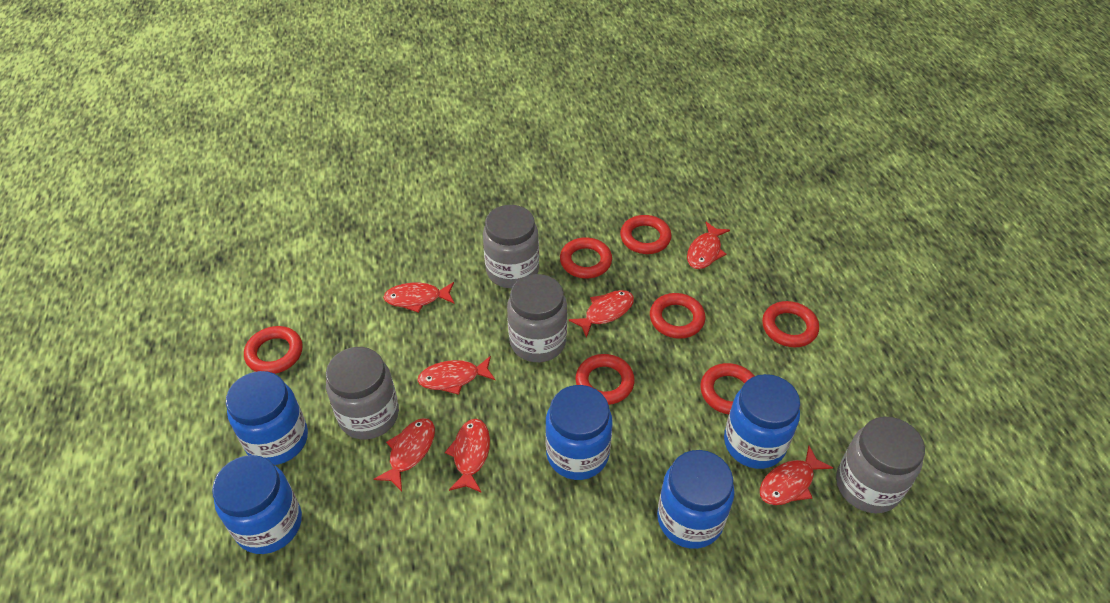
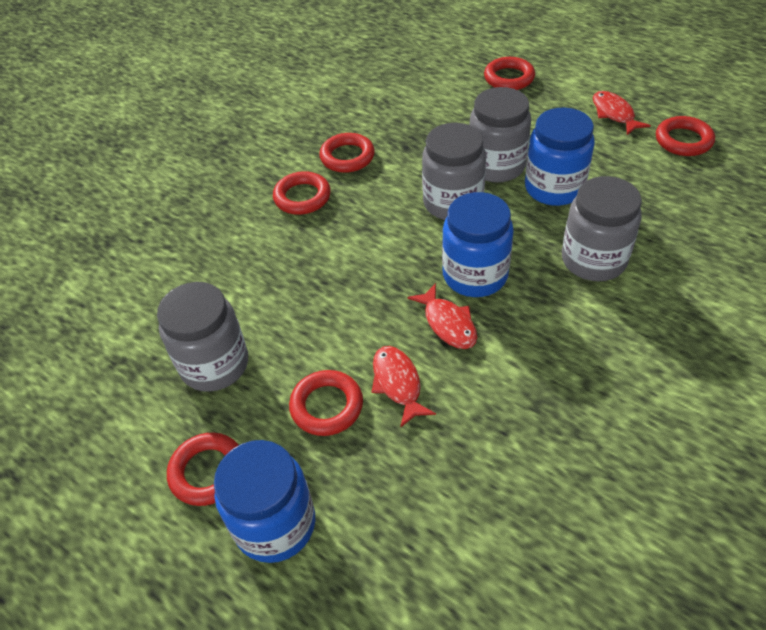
blue jar: 5 -> 3
red fish: 7 -> 3
red ring: 7 -> 6

